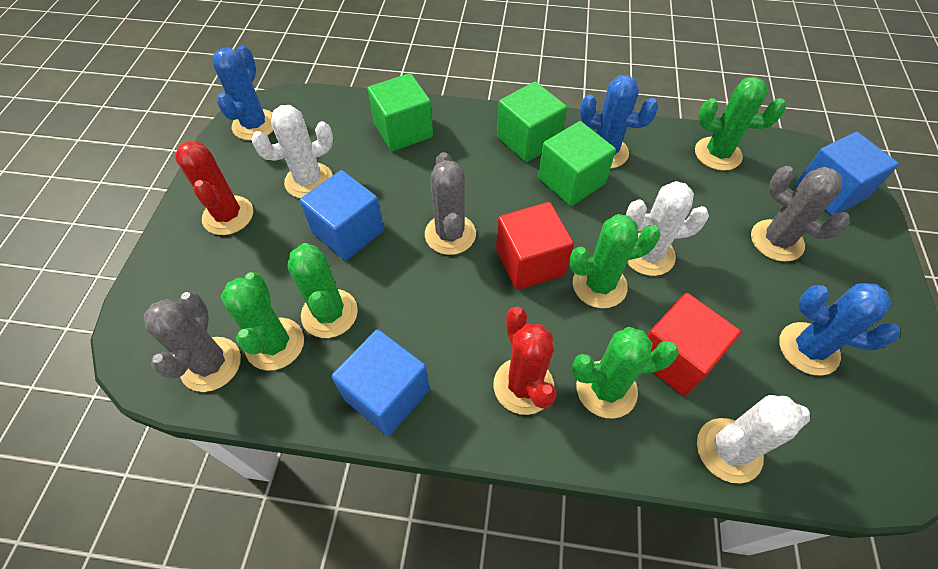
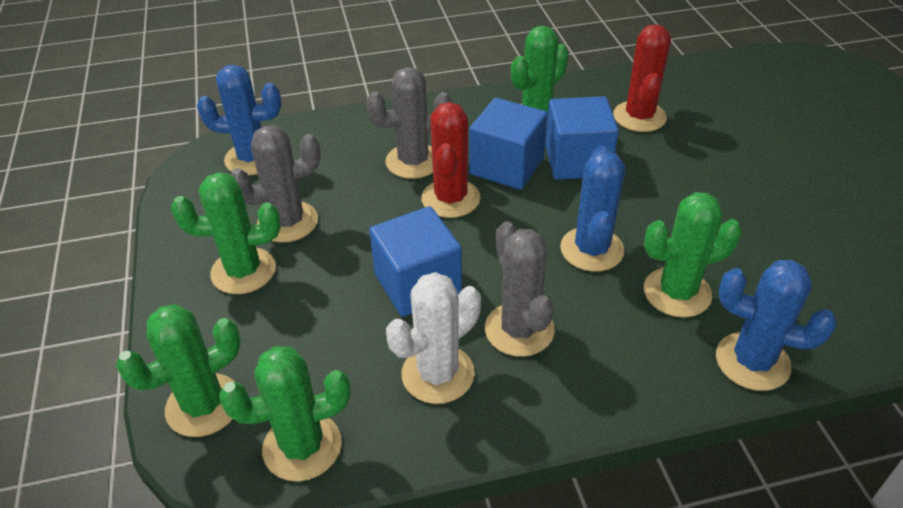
green cube: 3 -> 0
red cube: 2 -> 0
white cactus: 3 -> 1

